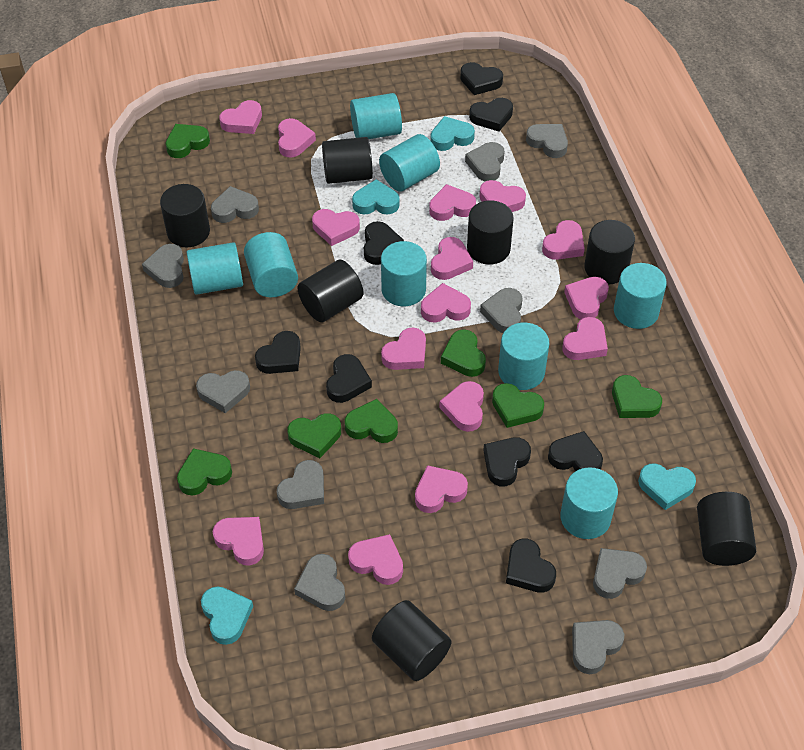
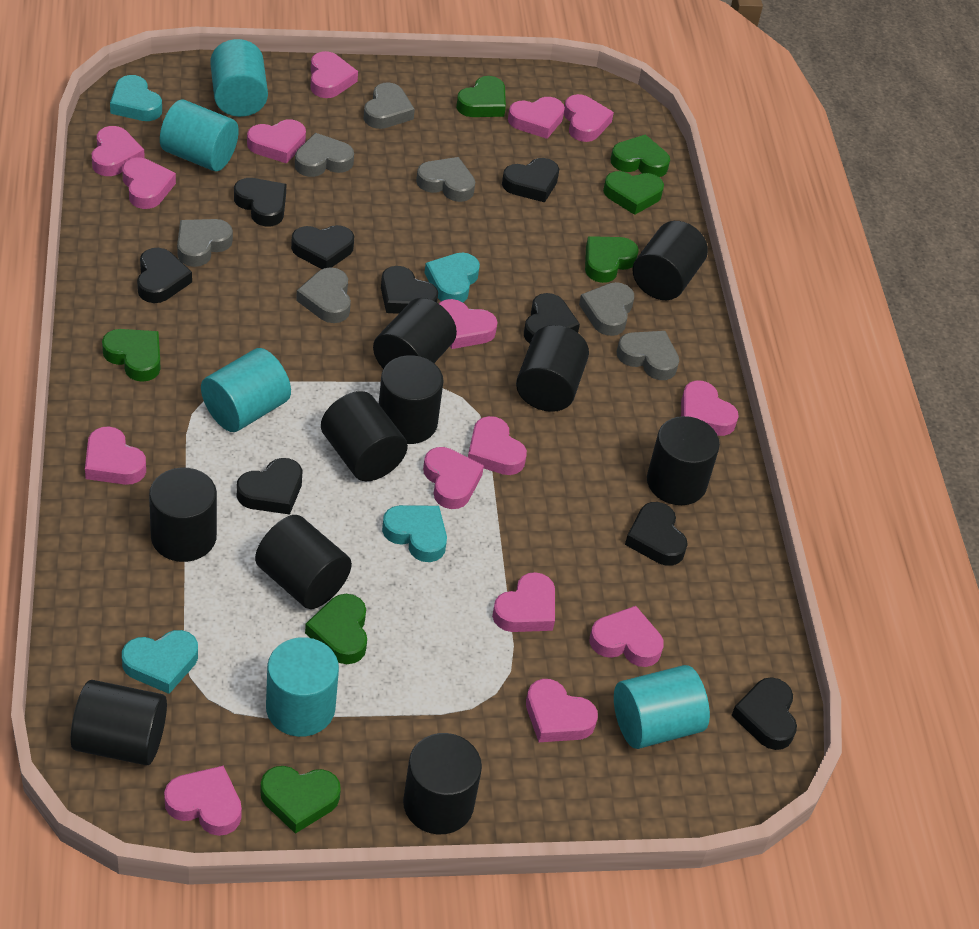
black cylinder: 7 -> 10
black heart: 8 -> 9
grey heart: 10 -> 7
turquoise cylinder: 8 -> 5

